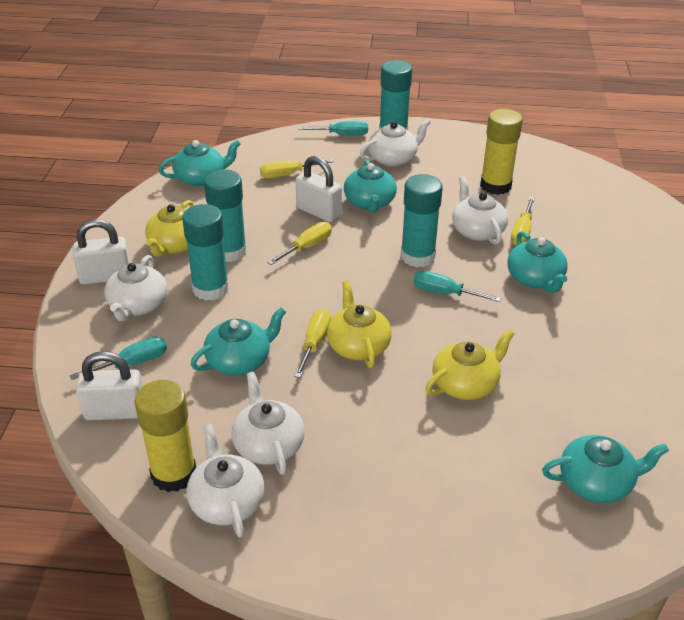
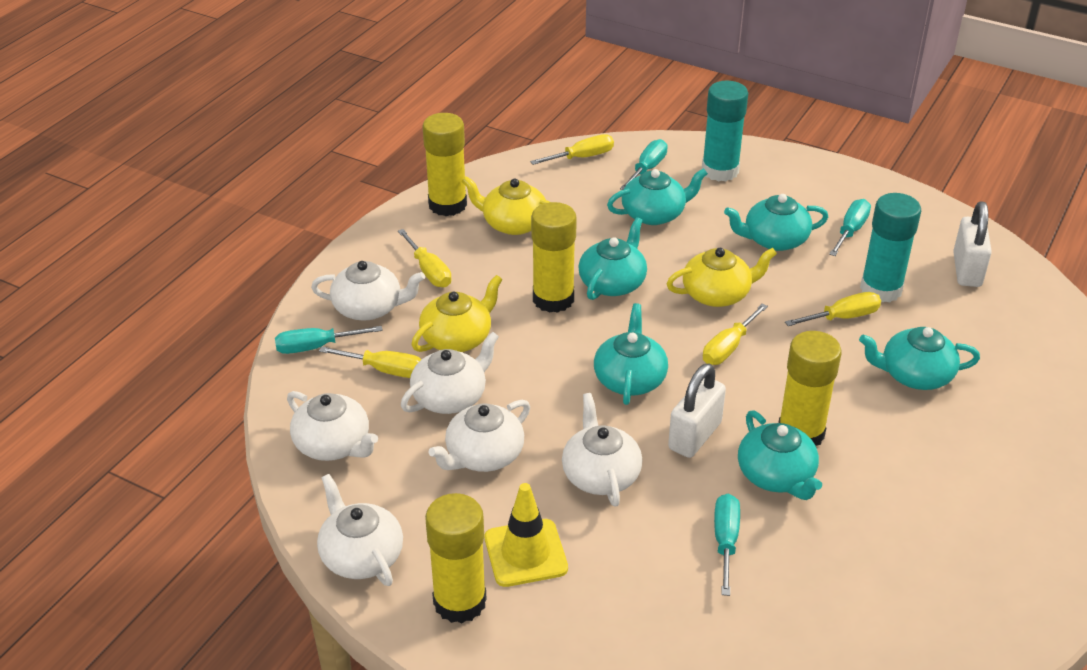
turquoise glue stick: 4 -> 2
turquoise screwdriver: 3 -> 4
turquoise teapot: 5 -> 6
white padlock: 3 -> 2
white teapot: 5 -> 6
yellow glue stick: 2 -> 4
yellow screwdriver: 4 -> 5
yellow traffic cone: 0 -> 1

